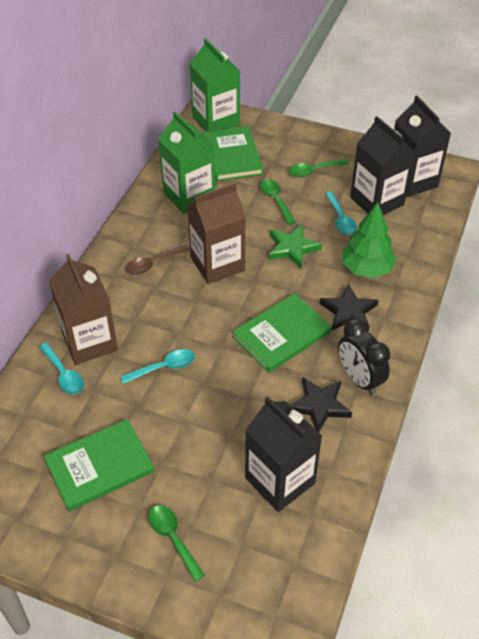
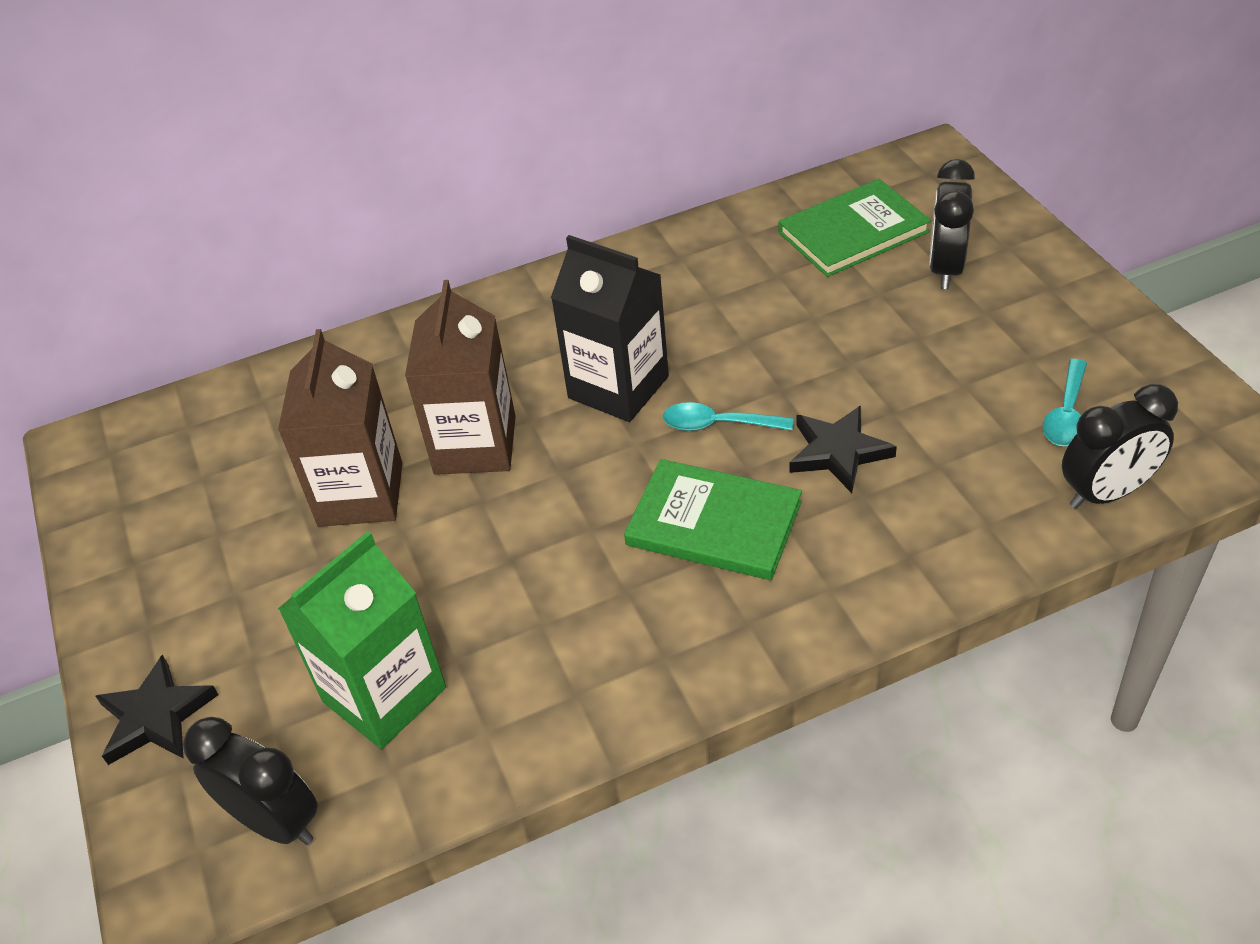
black carton: 3 -> 1
black clock: 1 -> 3
brown spoon: 1 -> 0
green book: 3 -> 2
green carton: 2 -> 1
green spoon: 3 -> 0
green star: 1 -> 0
green tree: 1 -> 0
turquoise spoon: 3 -> 2

